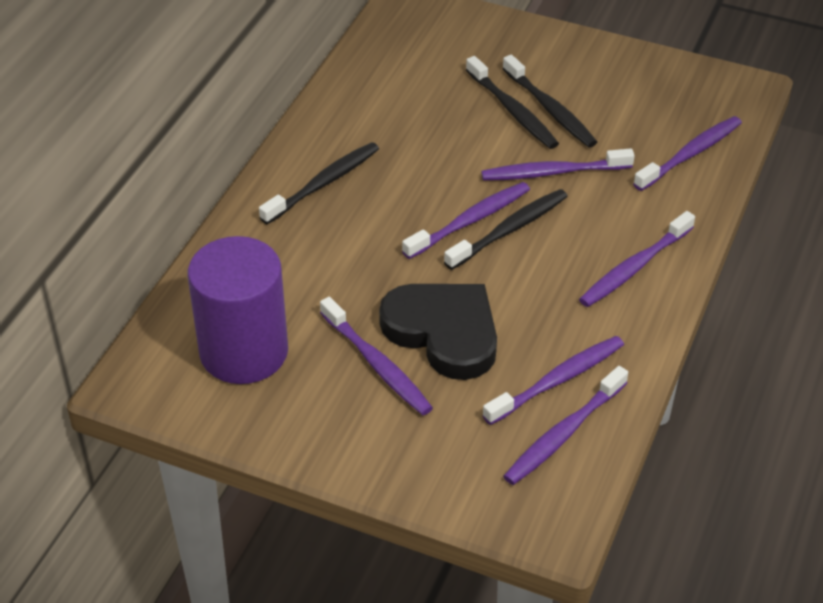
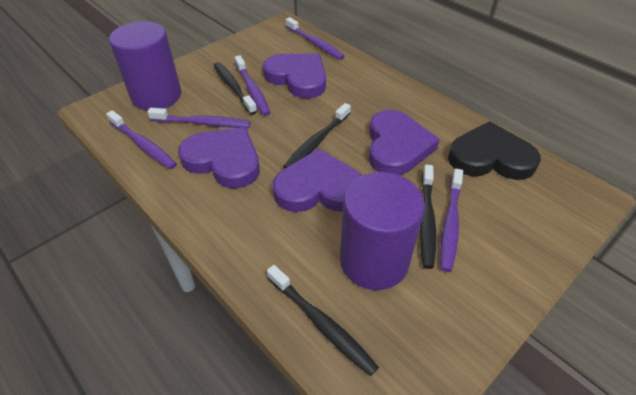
purple cylinder: 1 -> 2
purple heart: 0 -> 4
purple toothbrush: 7 -> 5

